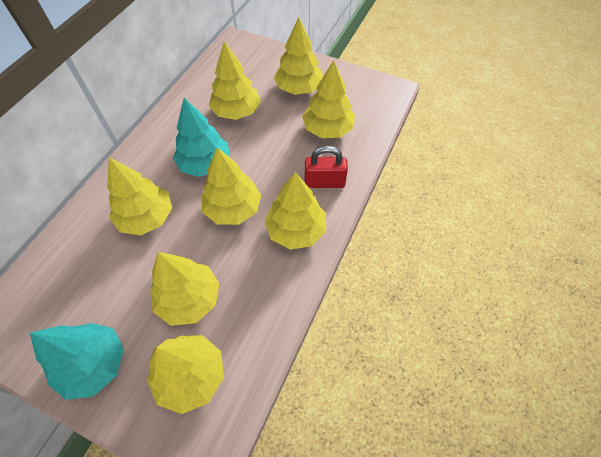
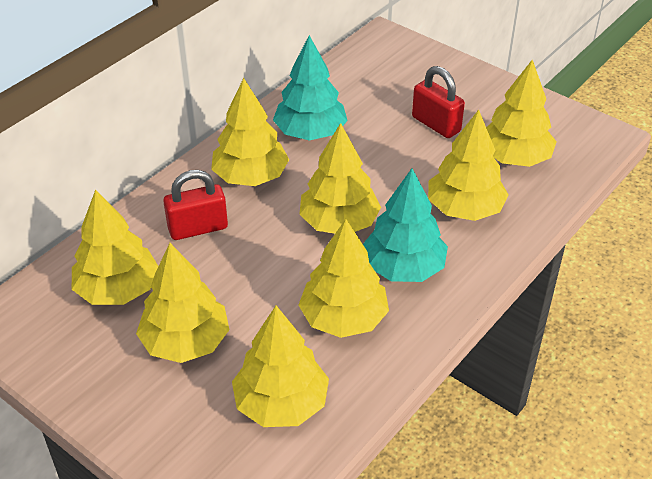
red padlock: 1 -> 2

